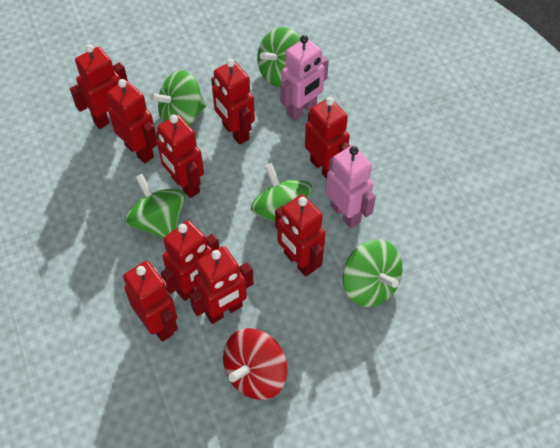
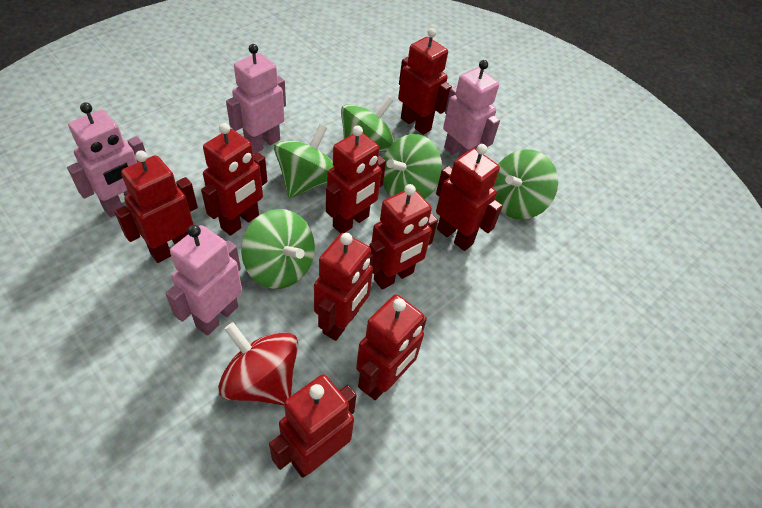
pink robot: 2 -> 4

